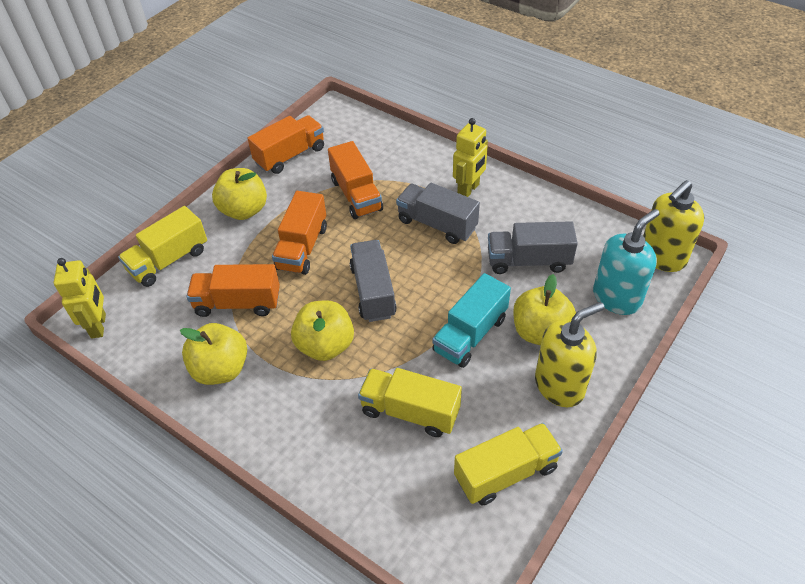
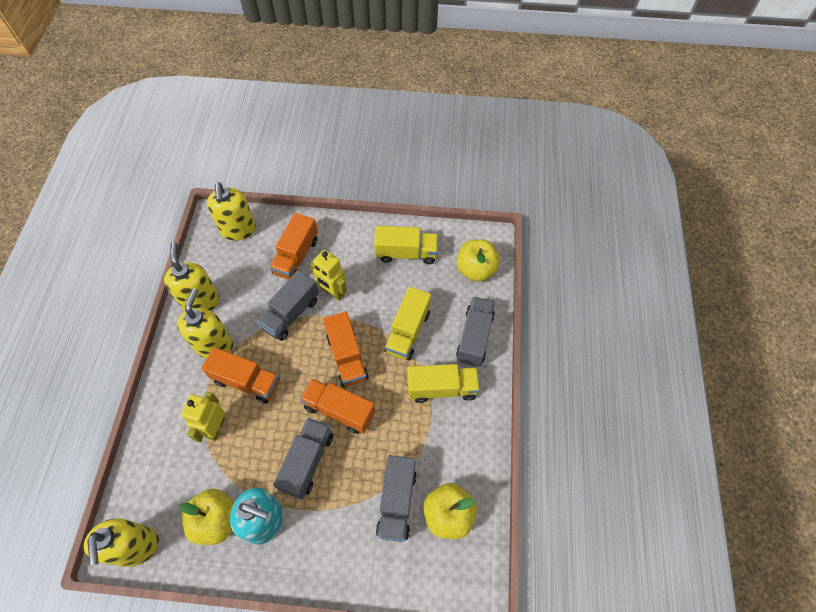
grey truck: 3 -> 4
turquoise truck: 1 -> 0
yellow apple: 4 -> 3
yellow soap dispenser: 2 -> 4

